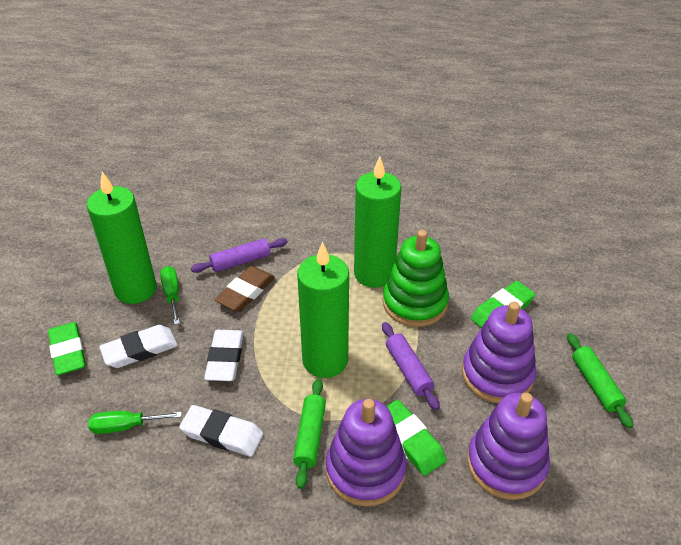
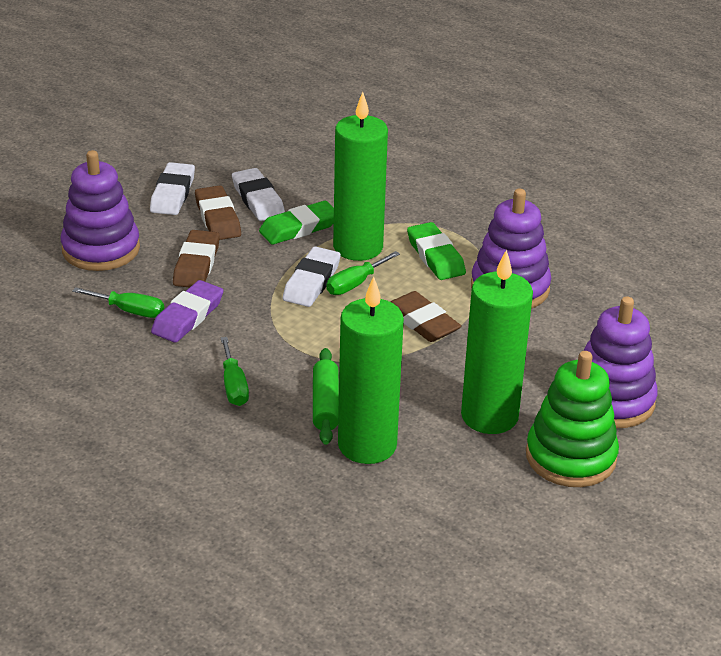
brown eraser: 1 -> 3
green eraser: 3 -> 2
green rolling pin: 2 -> 1
green screwdriver: 2 -> 3
purple eraser: 0 -> 1
purple rolling pin: 2 -> 0

